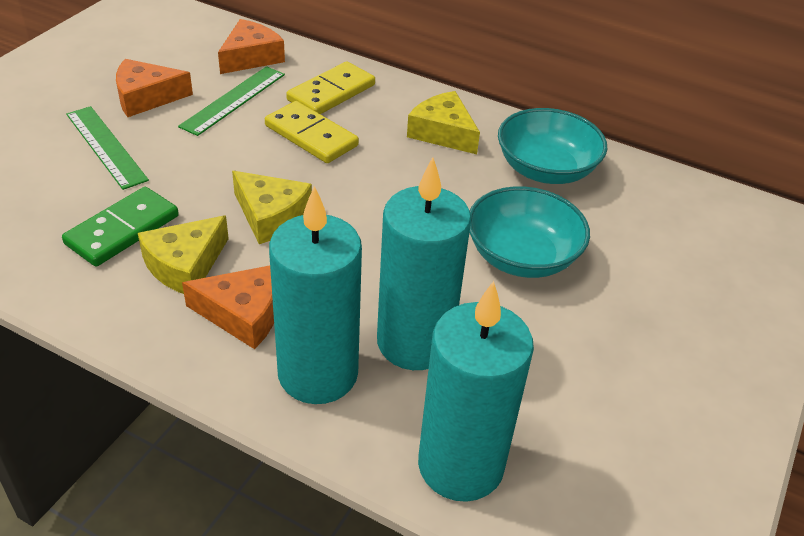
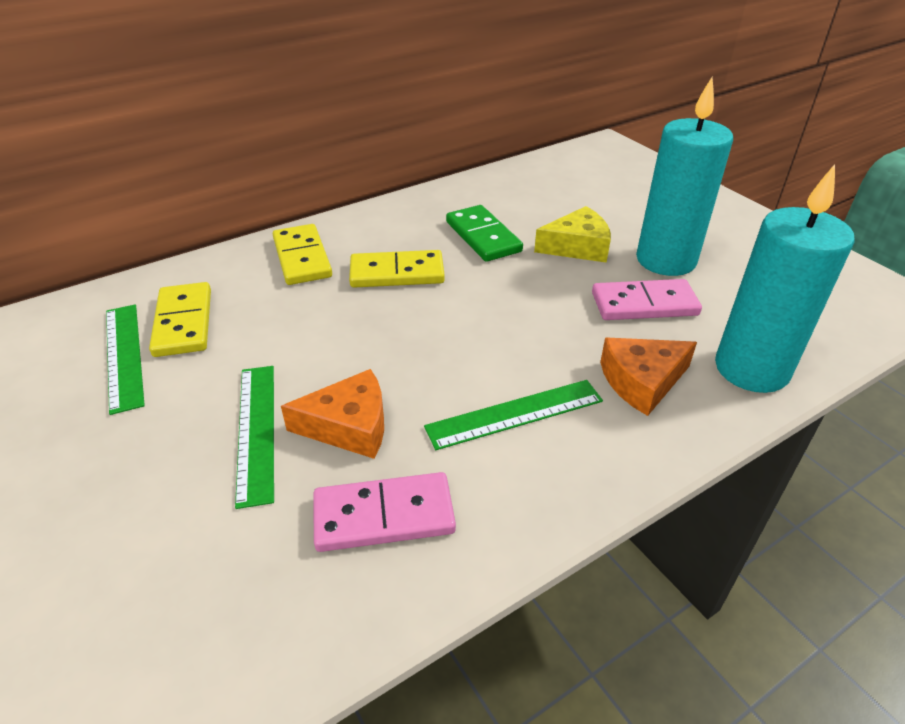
green ruler: 2 -> 3
orange cheese: 3 -> 2
pink domino: 0 -> 2
turquoise bowl: 2 -> 0
turquoise candle: 3 -> 2
yellow cheese: 3 -> 1
yellow domino: 2 -> 3

